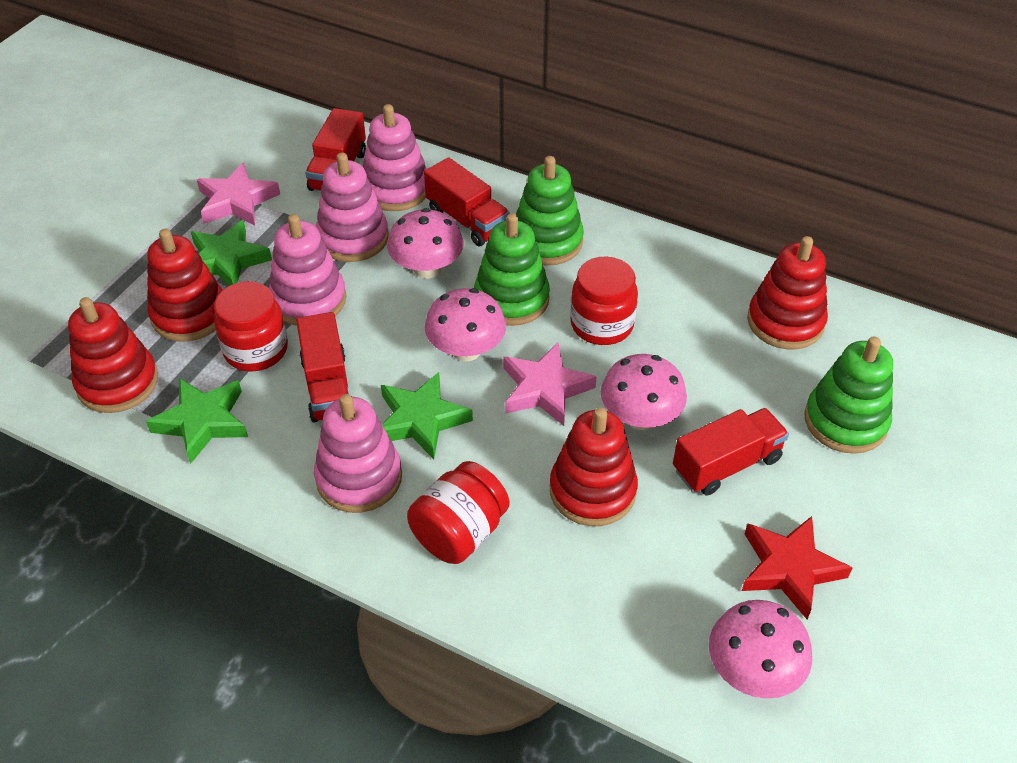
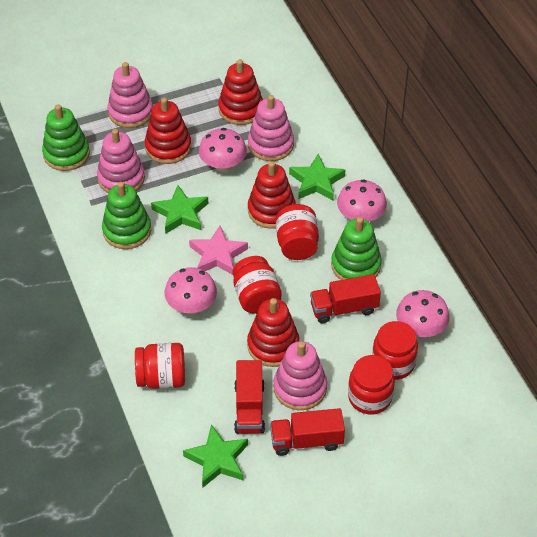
pink star: 2 -> 1
red jar: 3 -> 5
red star: 1 -> 0
red truck: 4 -> 3

